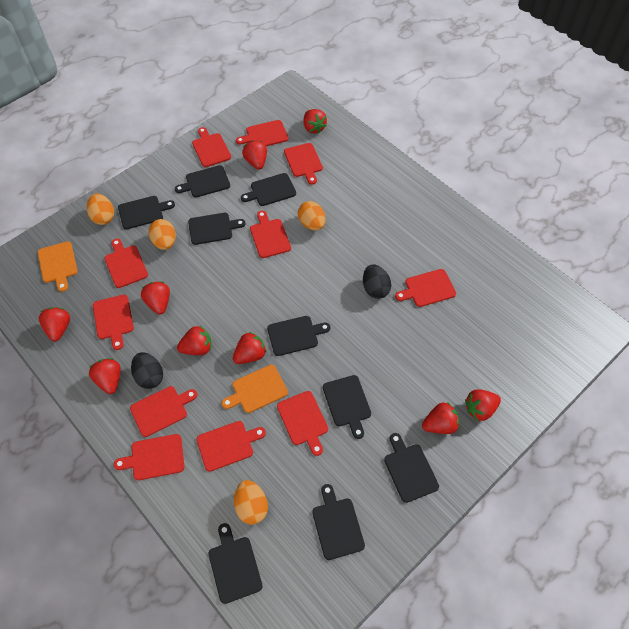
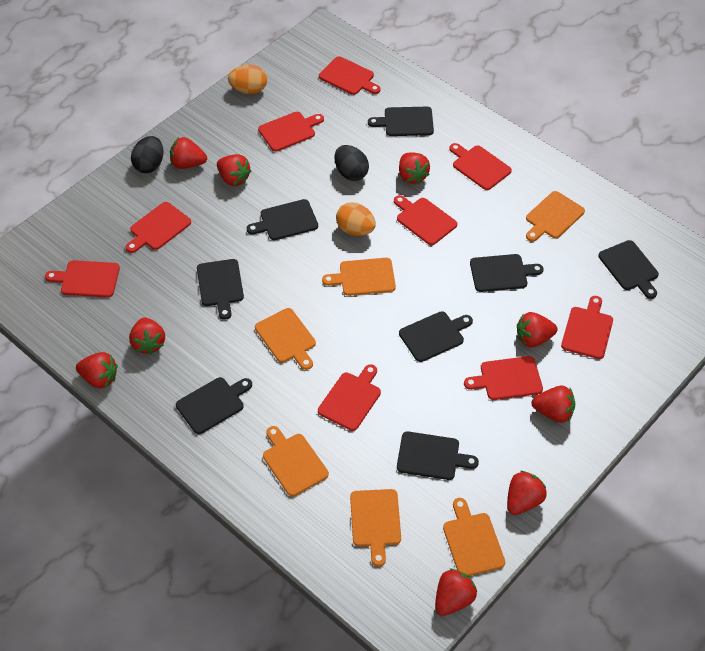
black cutting board: 9 -> 8
orange cutting board: 2 -> 6
orange egg: 4 -> 2
red cutting board: 11 -> 9

